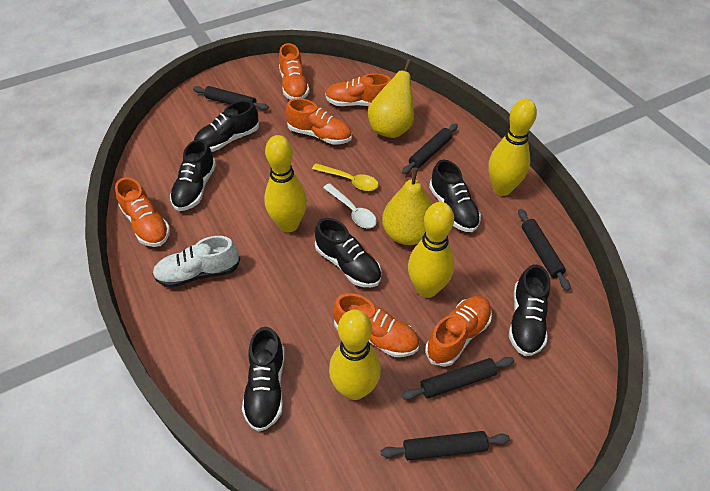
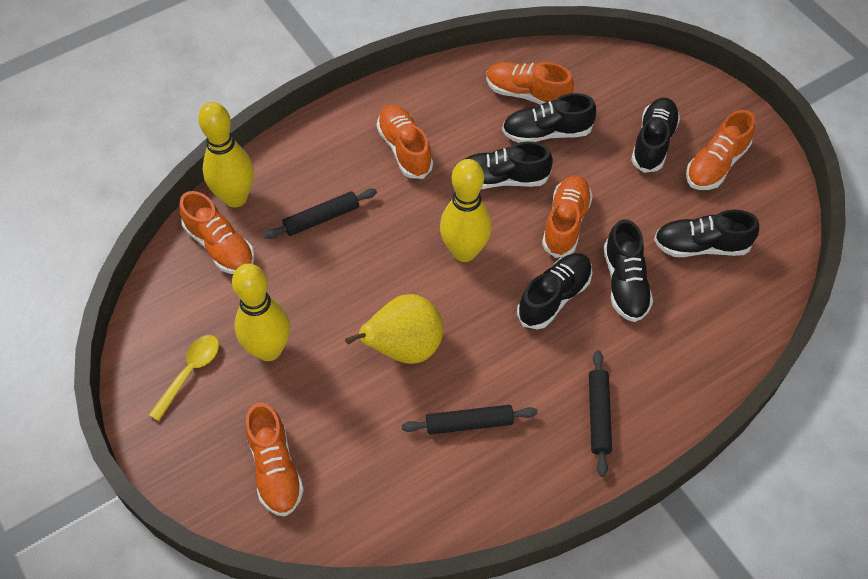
black rolling pin: 5 -> 3
white shoe: 1 -> 0
white spoon: 1 -> 0
yellow bowling pin: 4 -> 3
yellow pear: 2 -> 1

